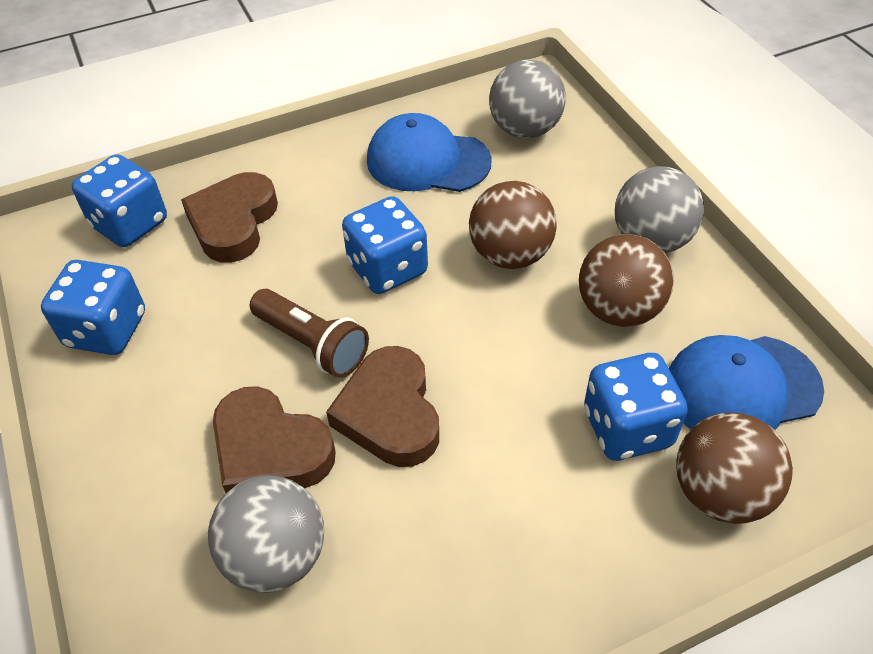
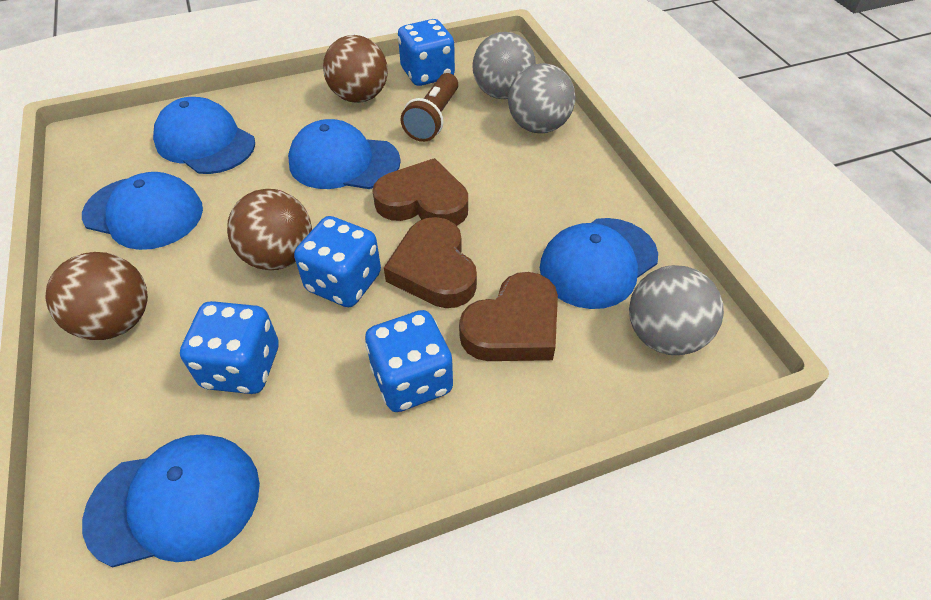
blue cap: 2 -> 5

